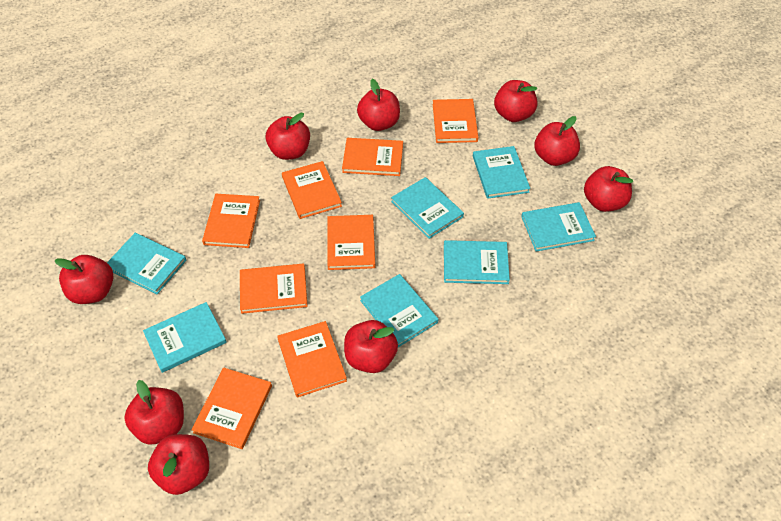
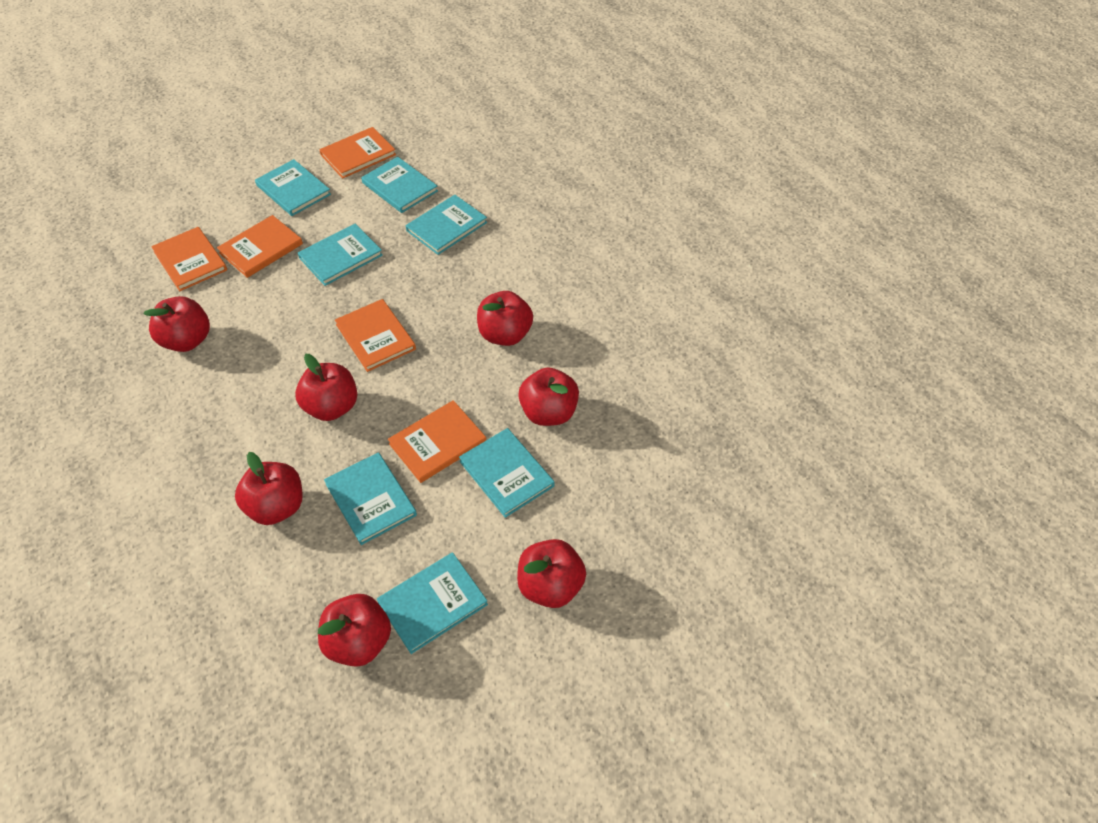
orange book: 8 -> 5
red apple: 9 -> 7

